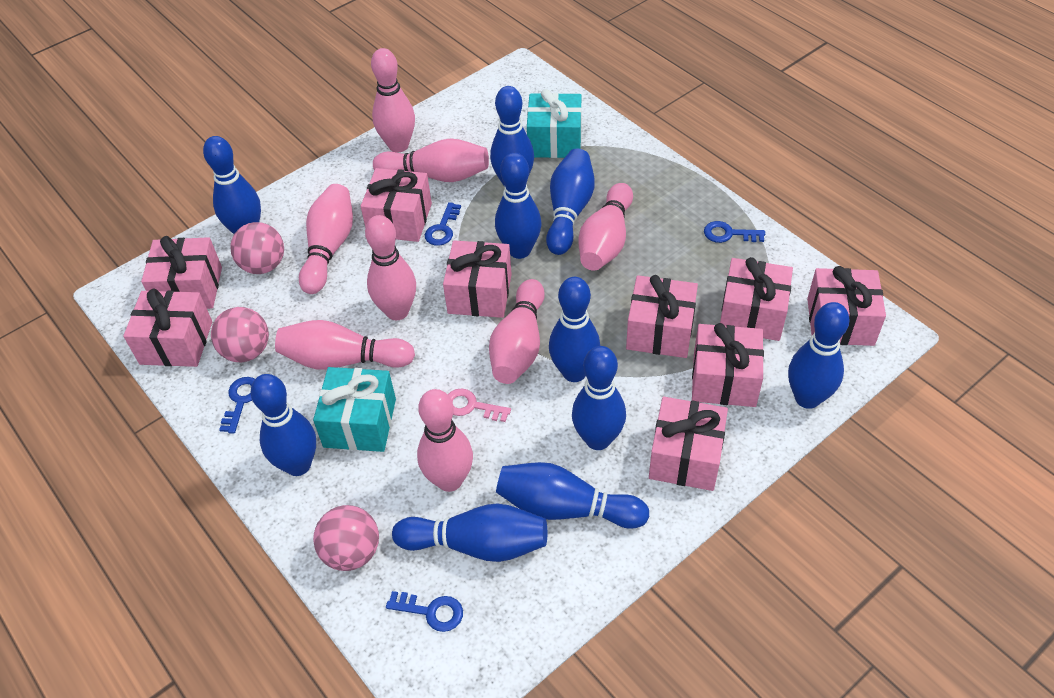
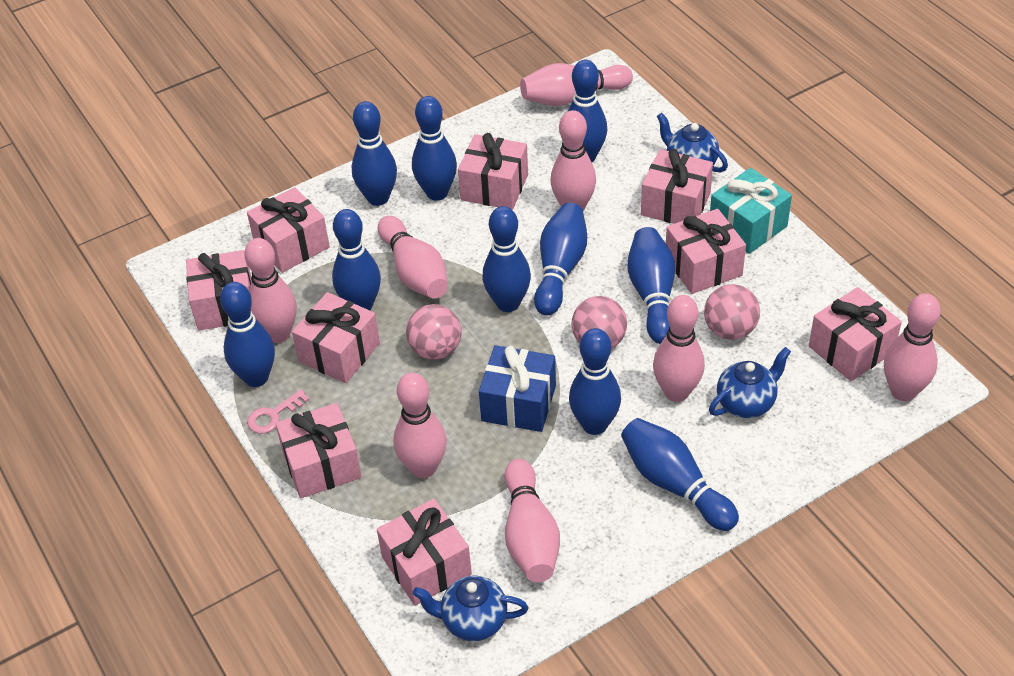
blue gift: 0 -> 1
blue key: 4 -> 0
blue teapot: 0 -> 3
turquoise gift: 2 -> 1

